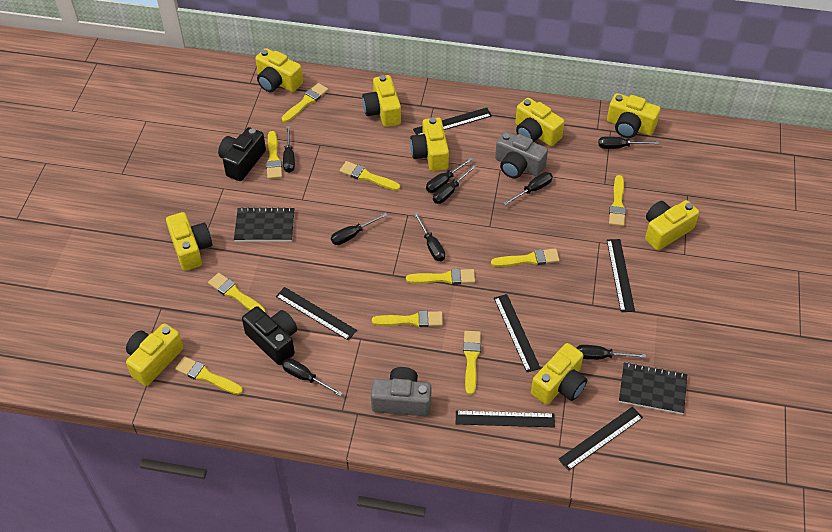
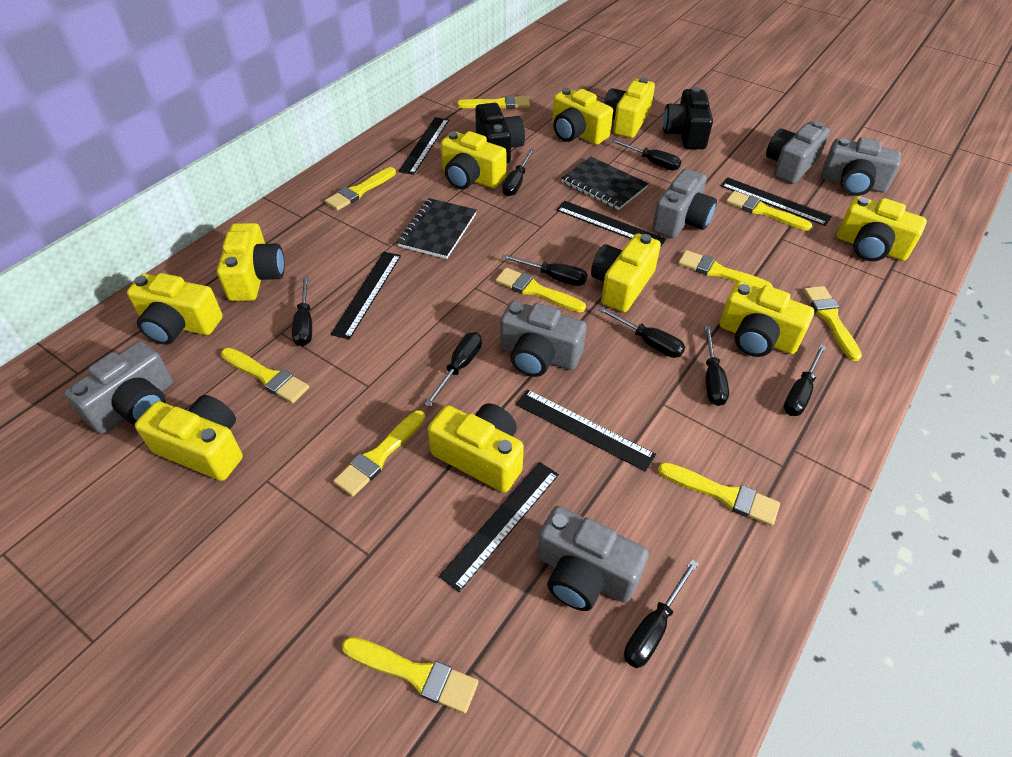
grey camera: 2 -> 6
yellow camera: 9 -> 10

